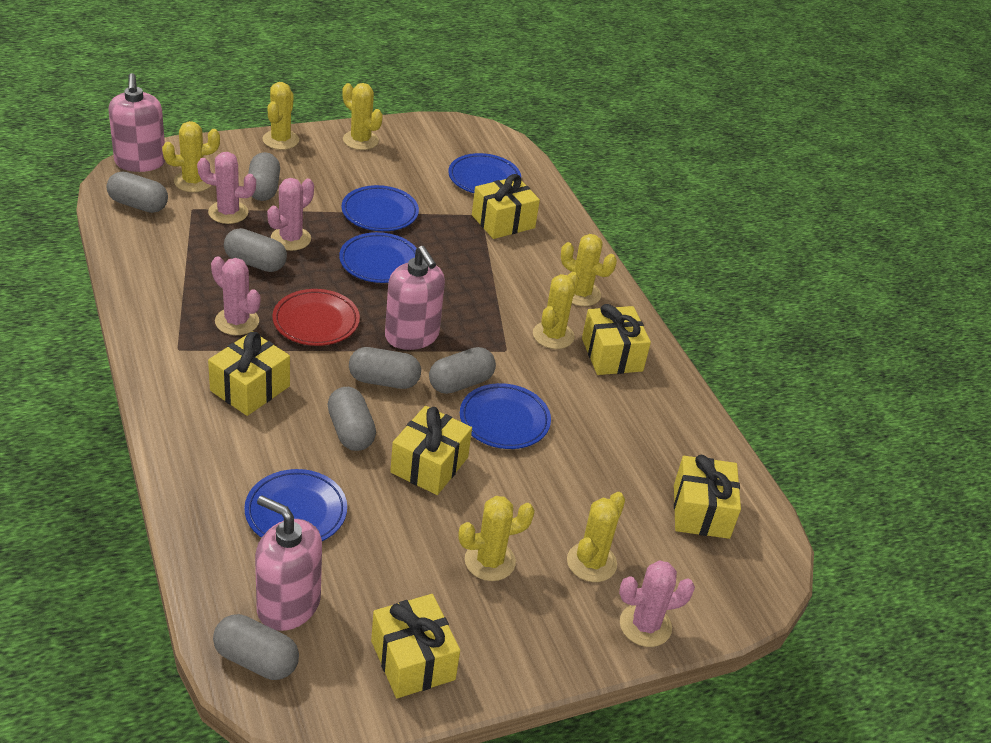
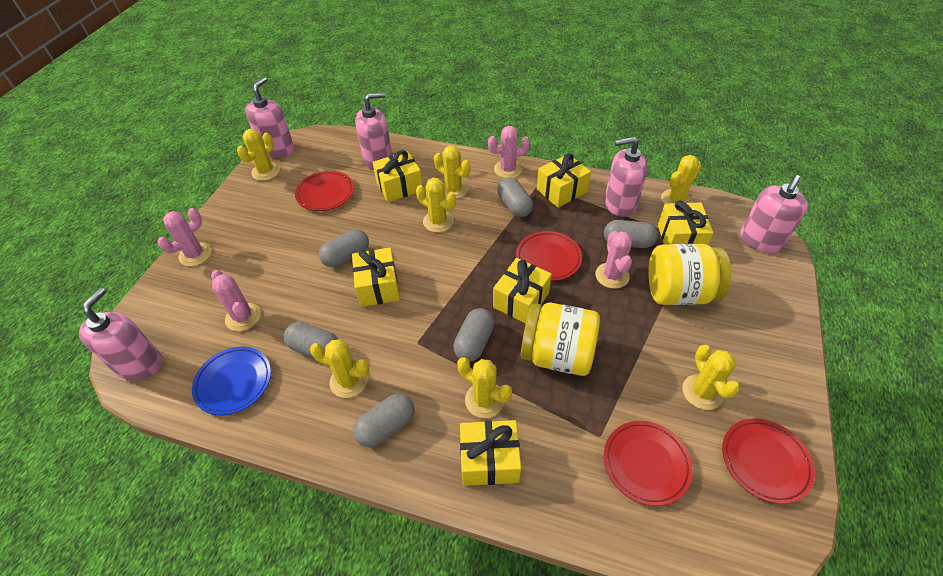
blue plate: 5 -> 1
grey capsule: 7 -> 6
pink soap dispenser: 3 -> 5
red plate: 1 -> 4
yellow jar: 0 -> 2

